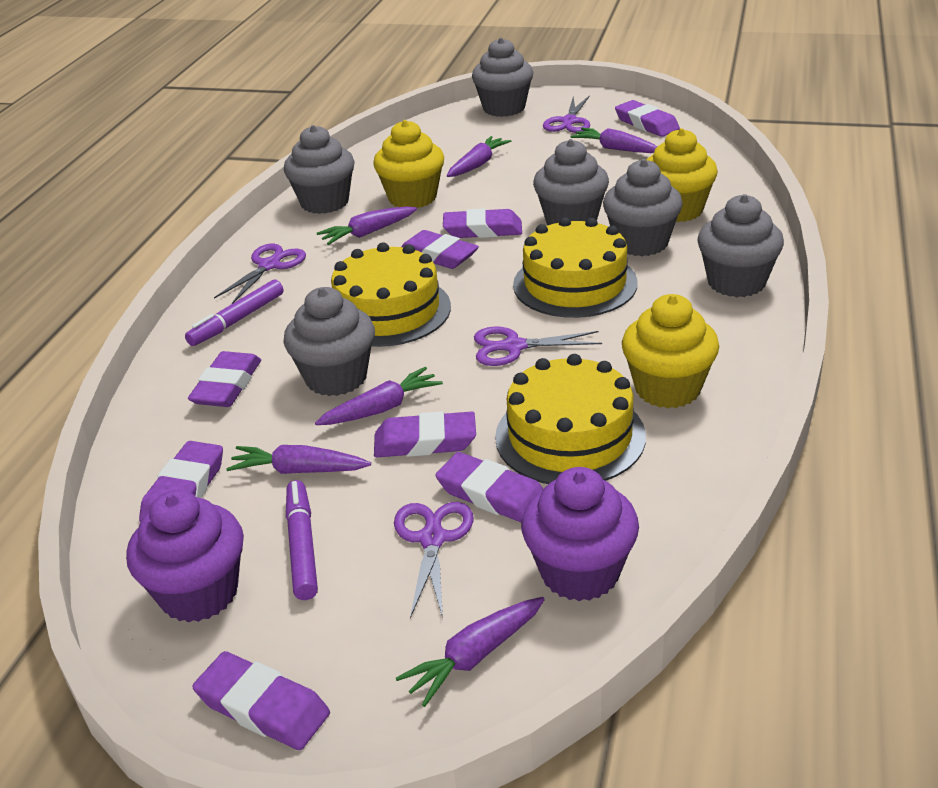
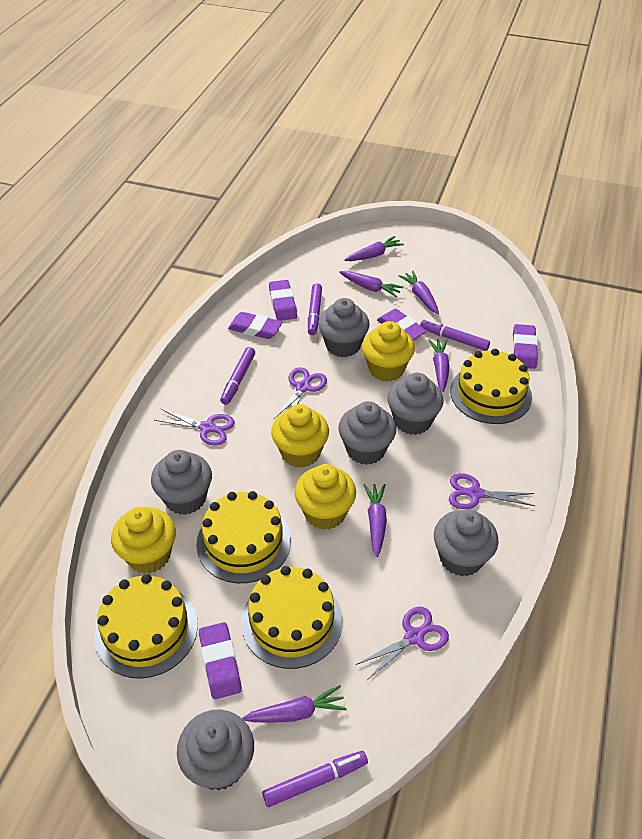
purple cupcake: 2 -> 0
purple eraser: 8 -> 5
purple marker: 2 -> 4
yellow cake: 3 -> 4
yellow cupcake: 3 -> 4

